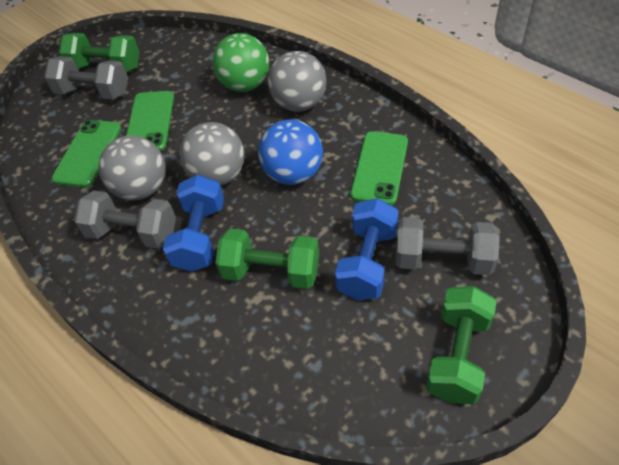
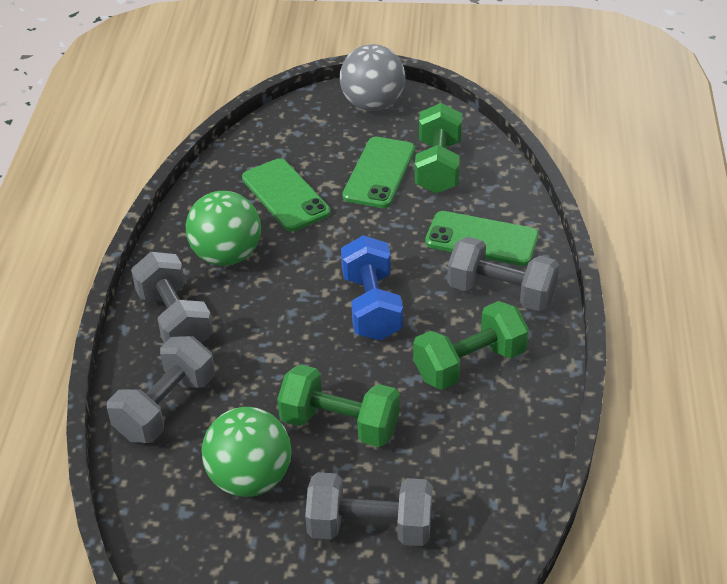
blue ball: 1 -> 0
blue dumbbell: 2 -> 1
green ball: 1 -> 2
grey ball: 3 -> 1
grey dumbbell: 3 -> 4

